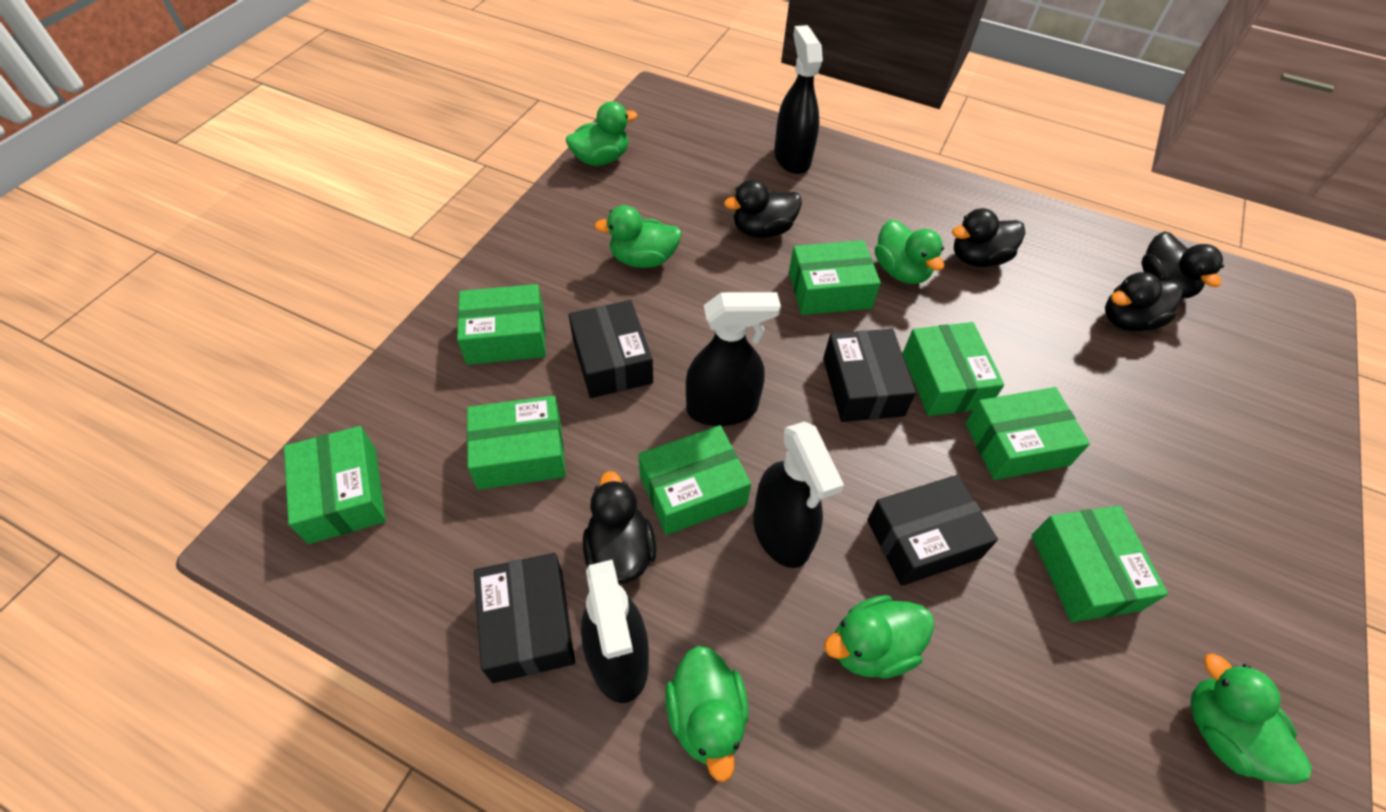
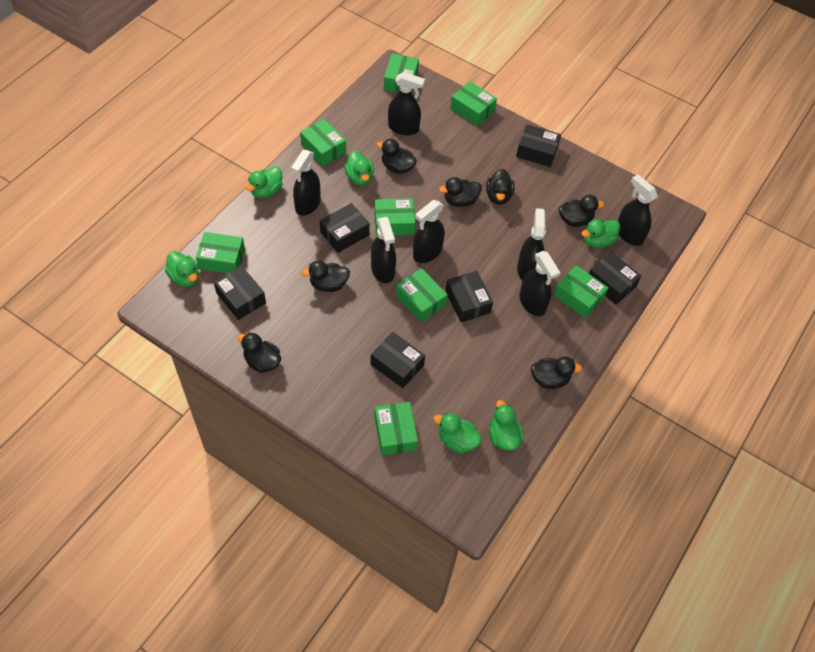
black box: 4 -> 6
black duck: 5 -> 7
black spray bottle: 4 -> 7

